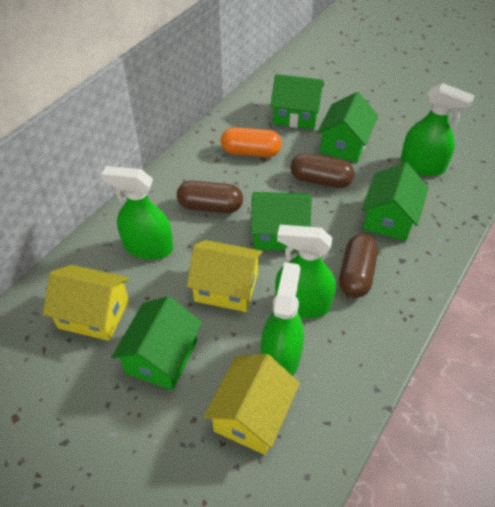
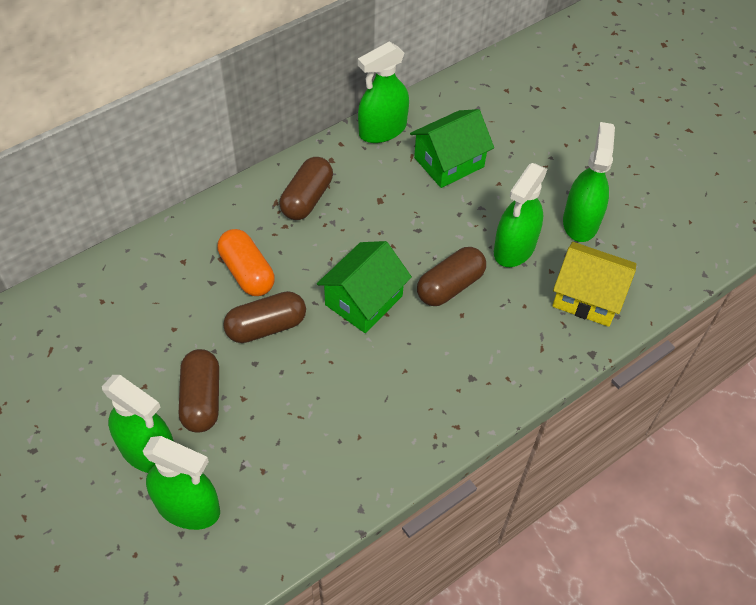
brown capsule: 3 -> 4
green house: 5 -> 2
green spray bottle: 4 -> 5
yellow house: 3 -> 1

